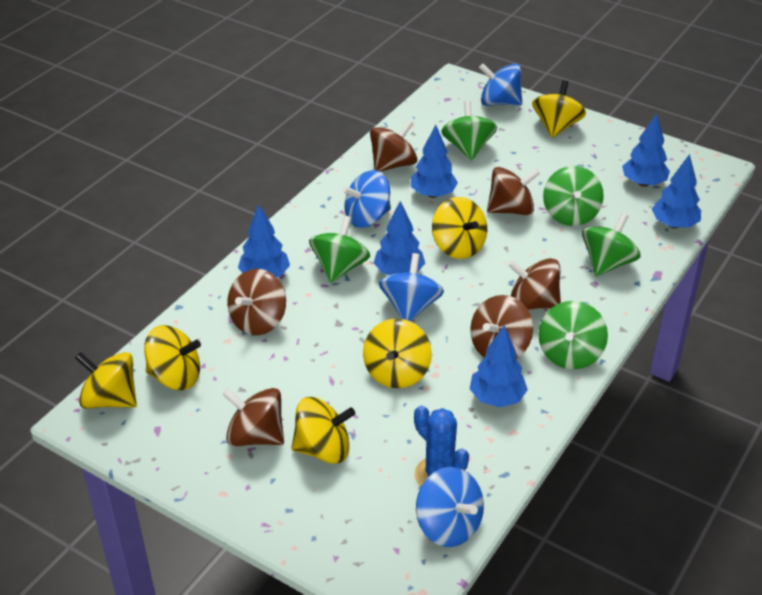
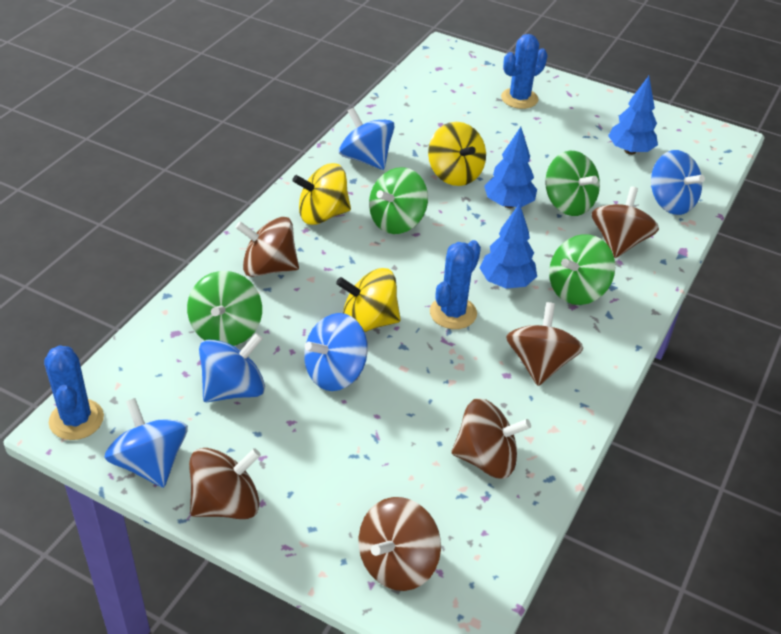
blue cactus: 1 -> 3
blue spinning top: 4 -> 5
blue tree: 6 -> 3
green spinning top: 5 -> 4
yellow spinning top: 6 -> 3

